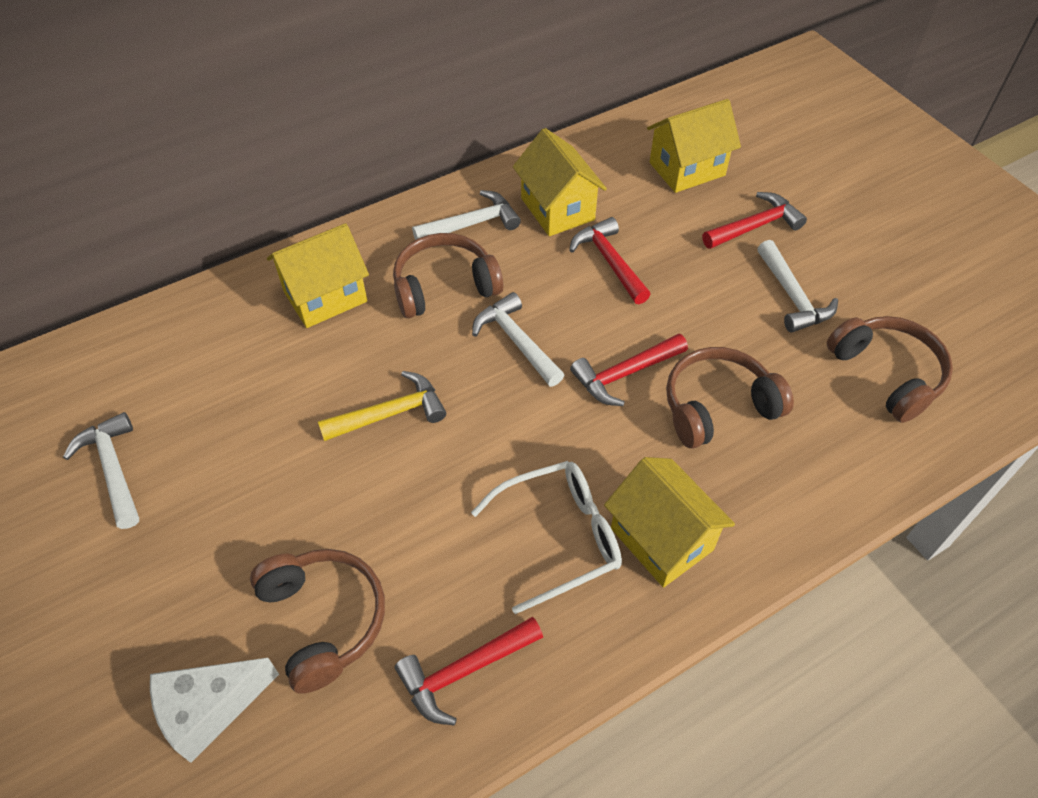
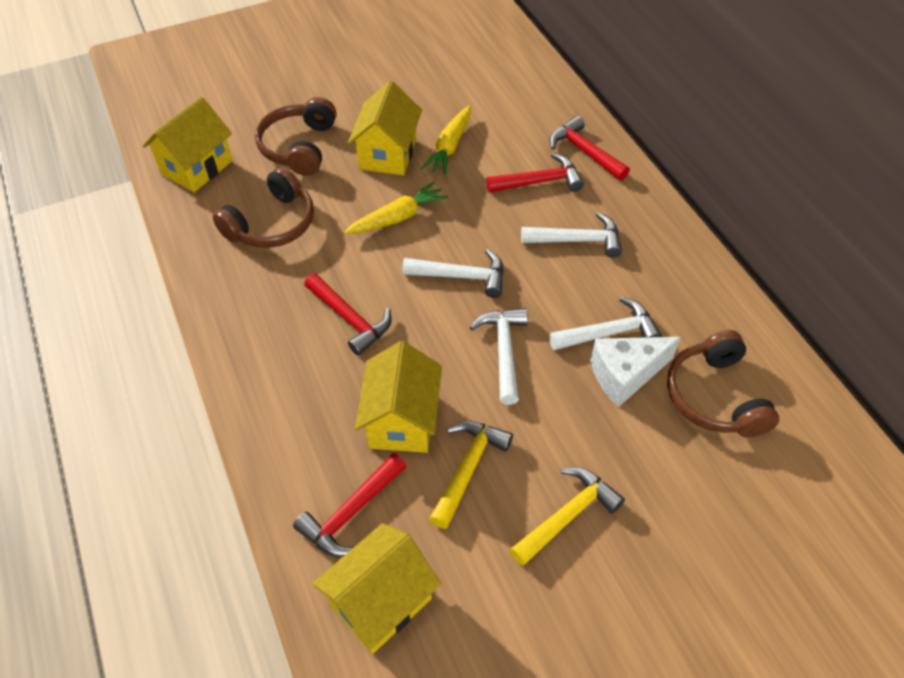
brown headphones: 4 -> 3
white glasses: 1 -> 0
yellow carrot: 0 -> 2
yellow hammer: 1 -> 2

